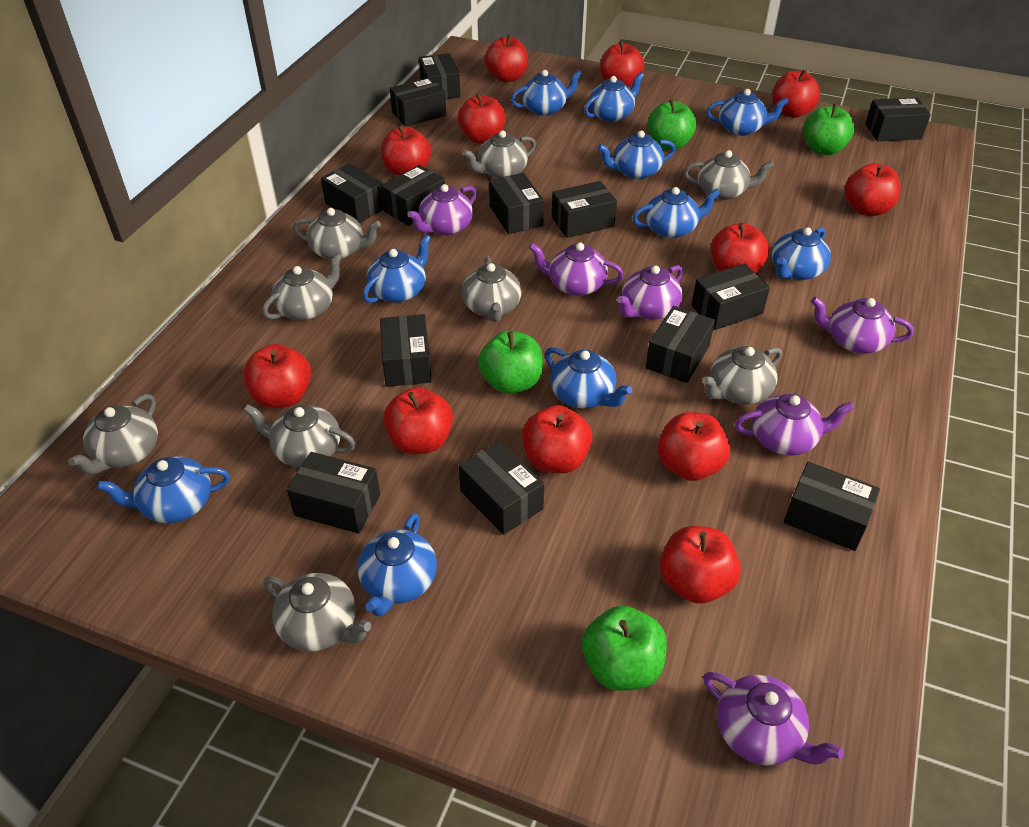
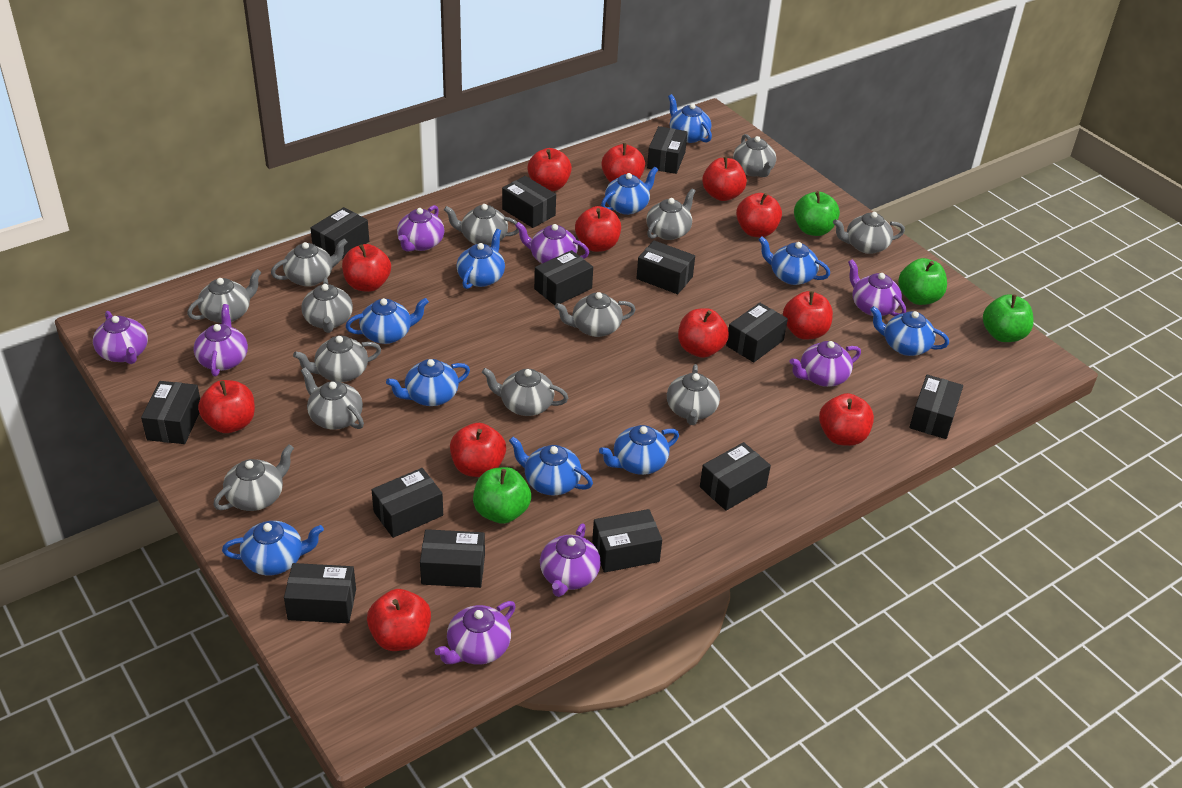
grey teapot: 9 -> 13
purple teapot: 6 -> 8

